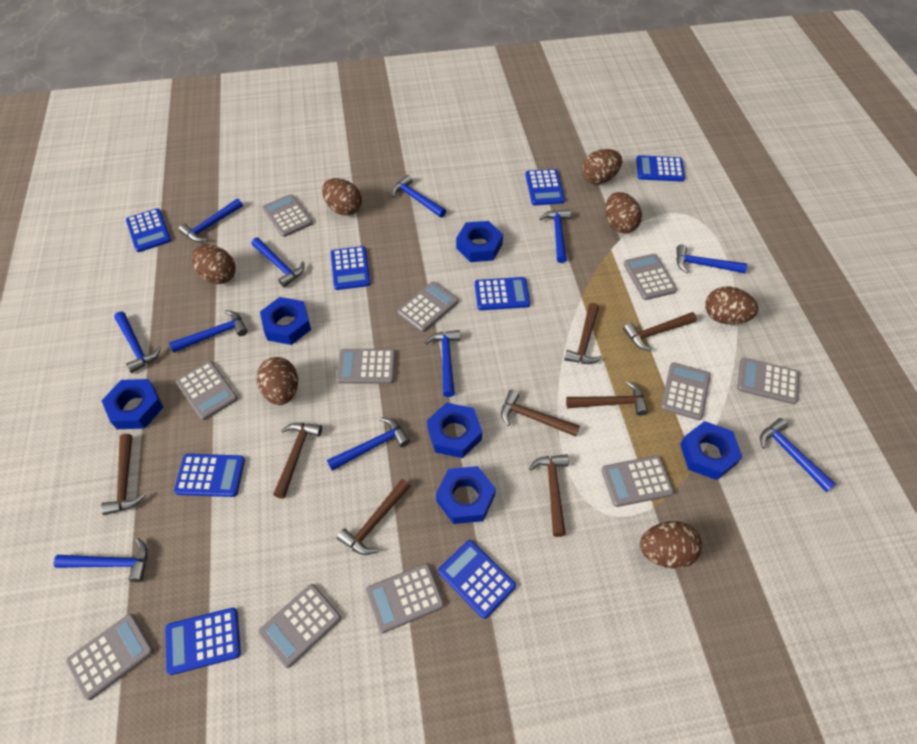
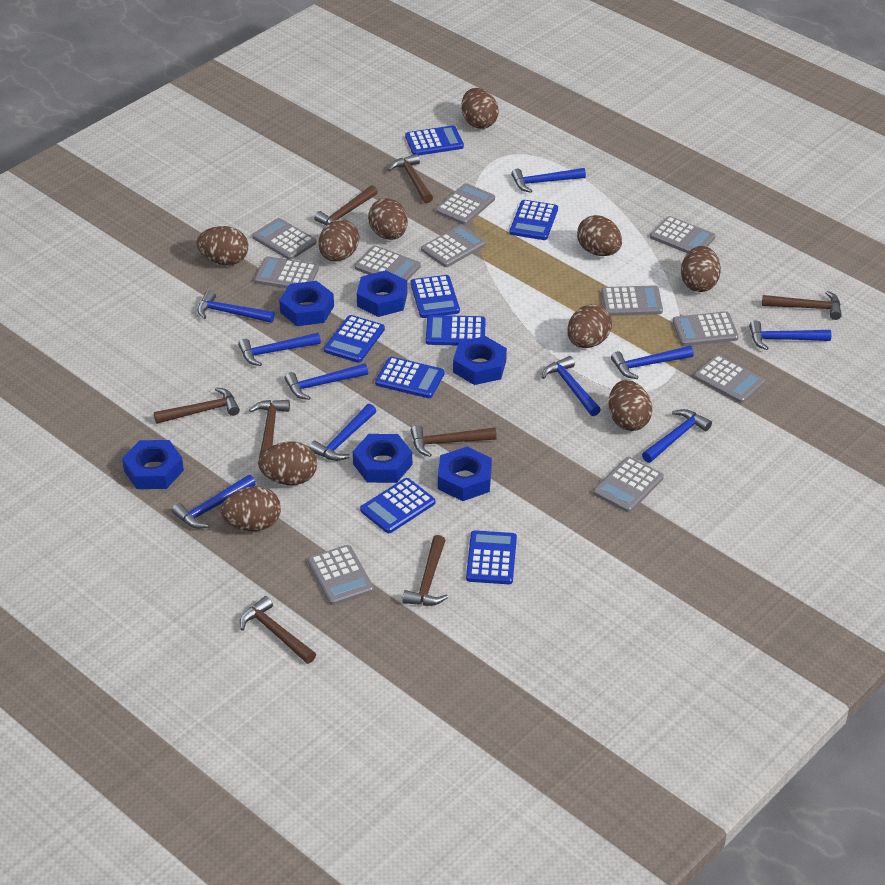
blue hammer: 11 -> 10
brown egg: 7 -> 10

